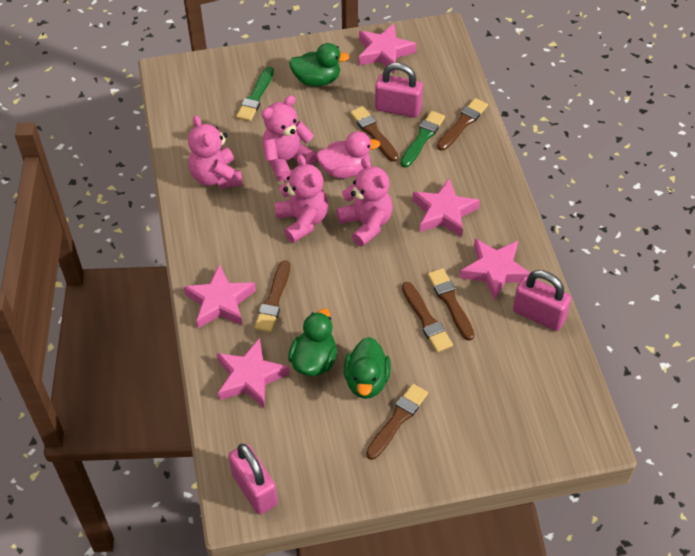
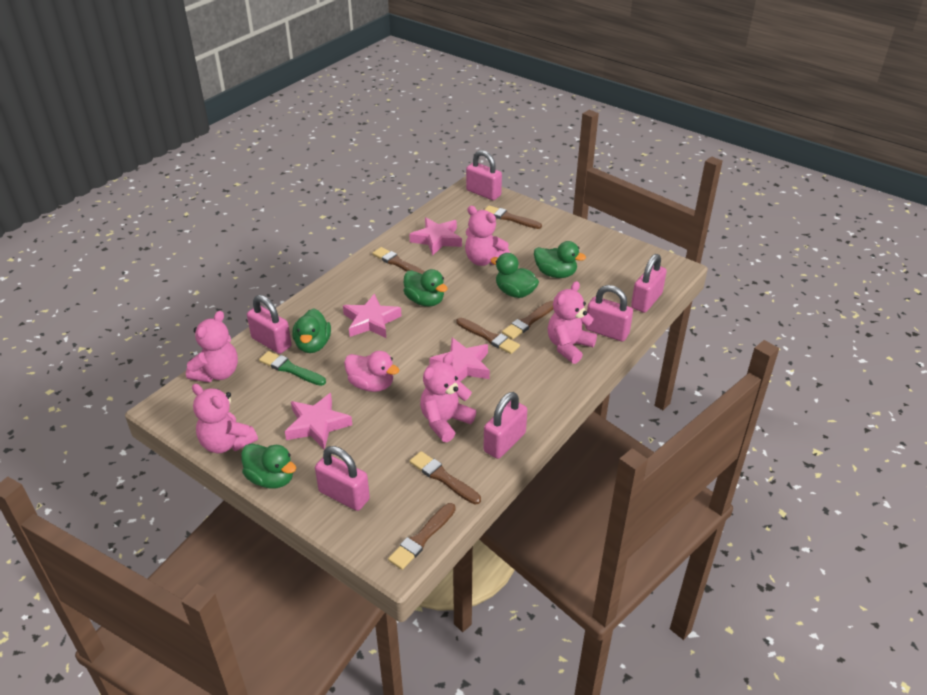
green brush: 2 -> 1
green duck: 3 -> 5
pink padlock: 3 -> 6
pink star: 5 -> 4
pink teddy bear: 4 -> 5

